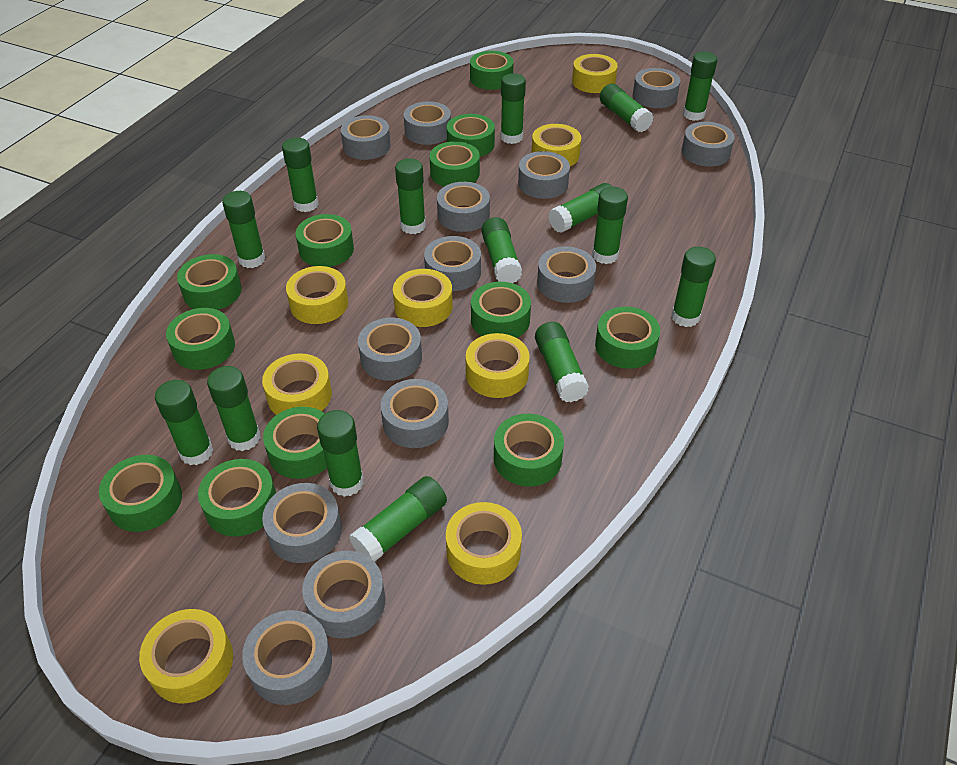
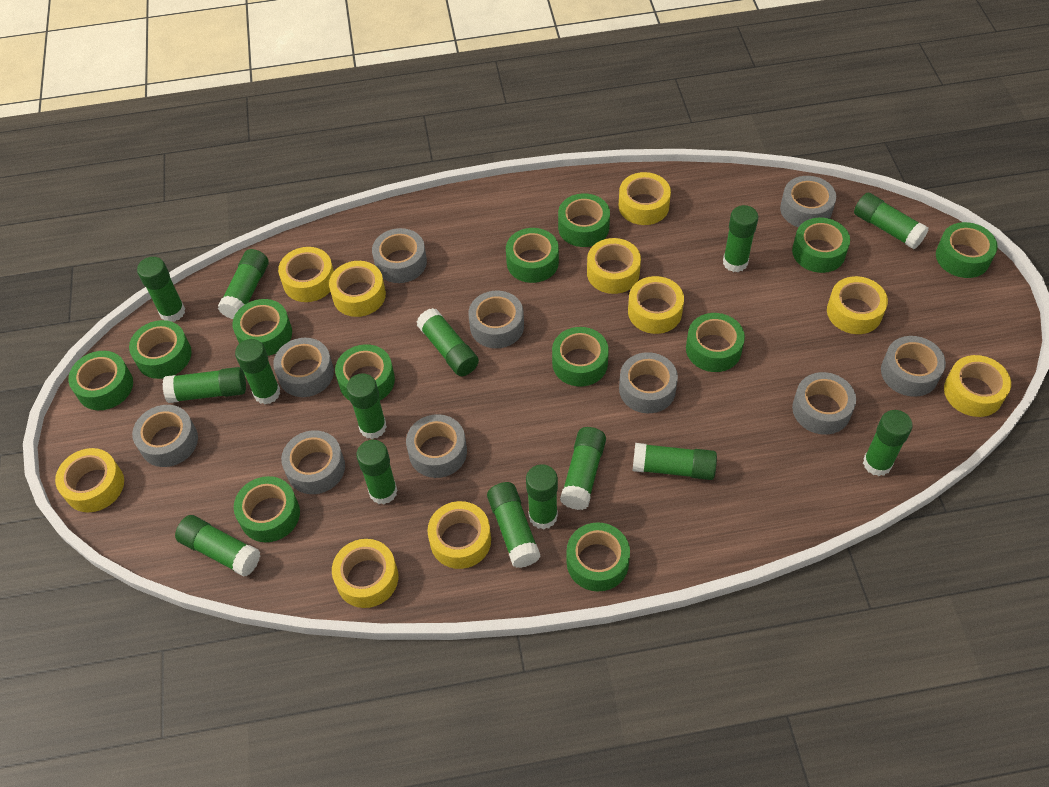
grey tape: 13 -> 10
yellow tape: 8 -> 10

